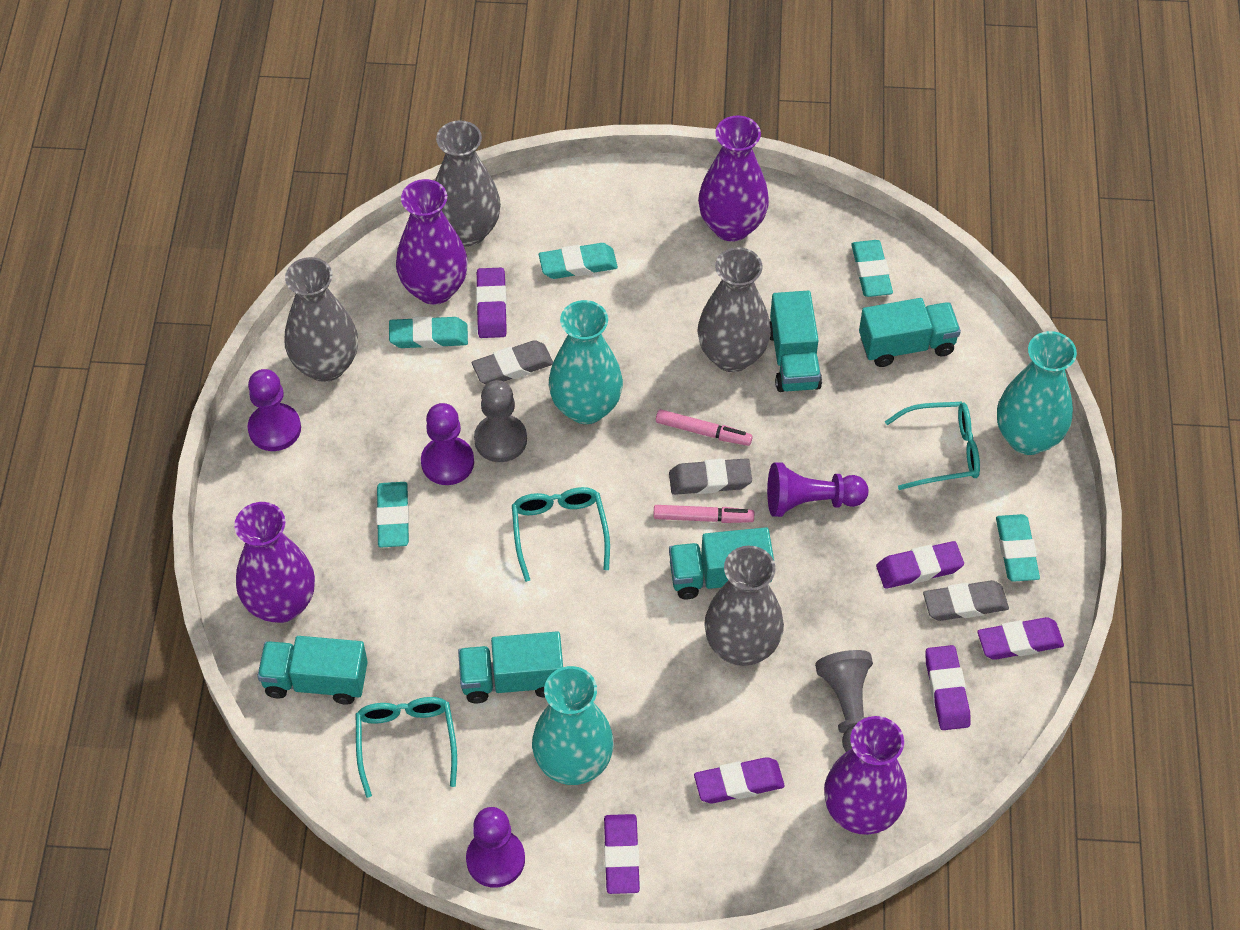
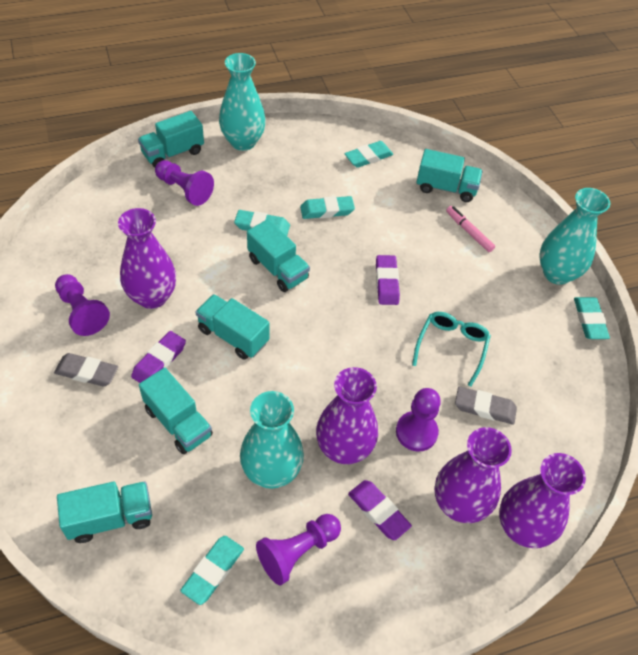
grey eraser: 3 -> 2
grey pawn: 2 -> 0
grey vase: 4 -> 0
pink marker: 2 -> 1
purple eraser: 6 -> 3
turquoise glasses: 3 -> 1
turquoise truck: 5 -> 6

